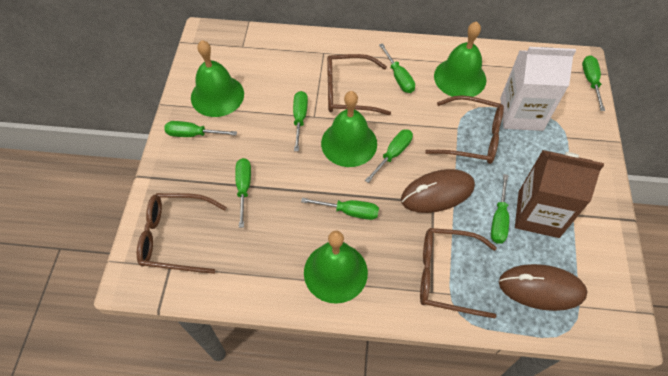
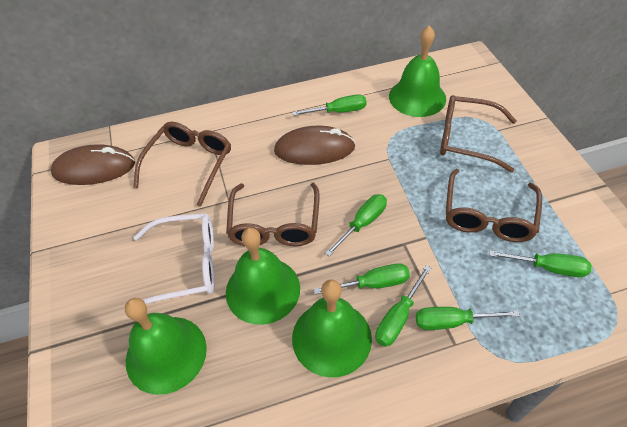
brown carton: 1 -> 0
green screwdriver: 8 -> 6
white carton: 1 -> 0
white glasses: 0 -> 1

